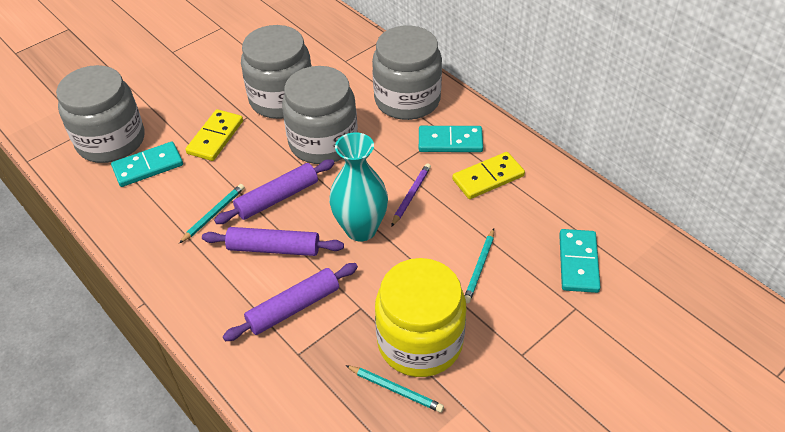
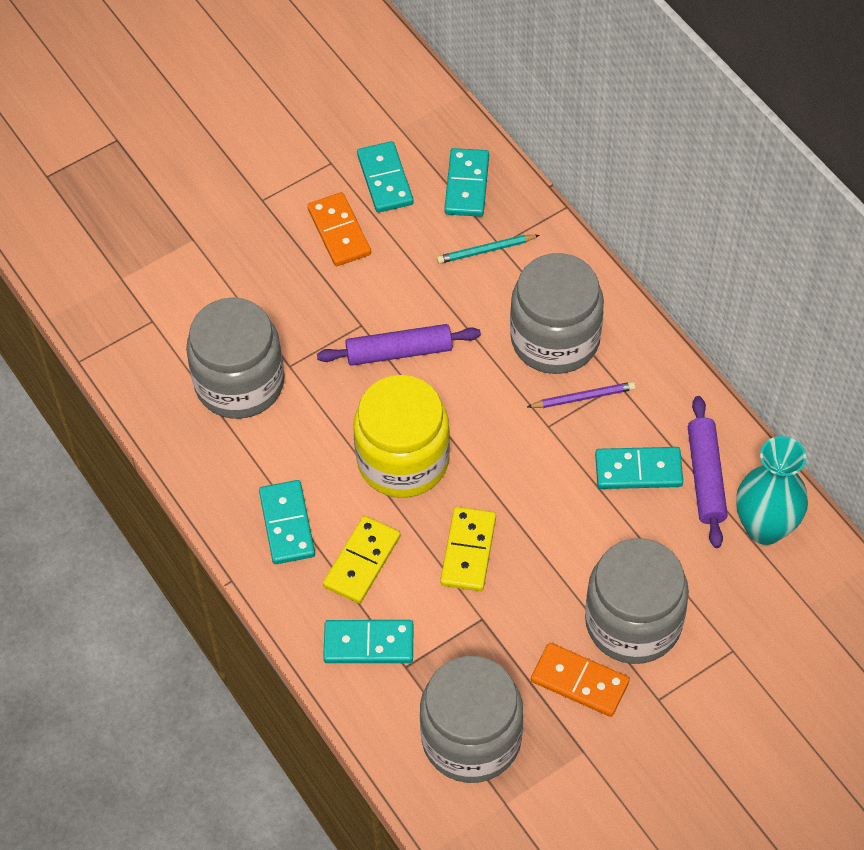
orange domino: 0 -> 2
purple rolling pin: 3 -> 2
turquoise domino: 3 -> 5
turquoise pencil: 3 -> 1

